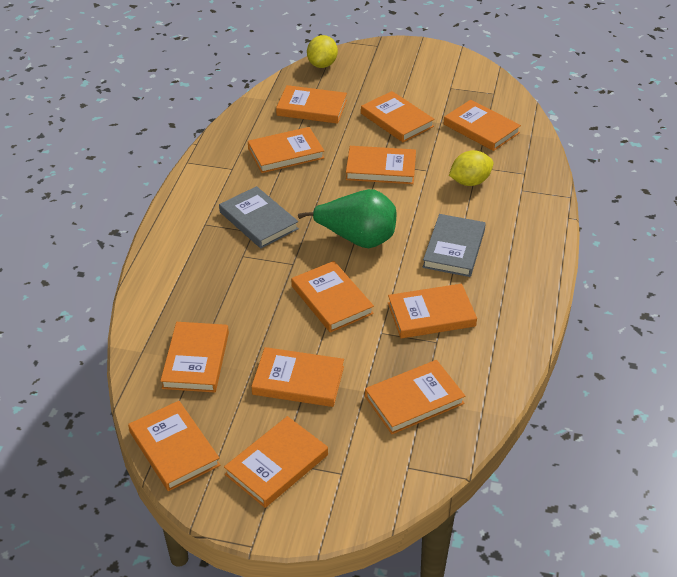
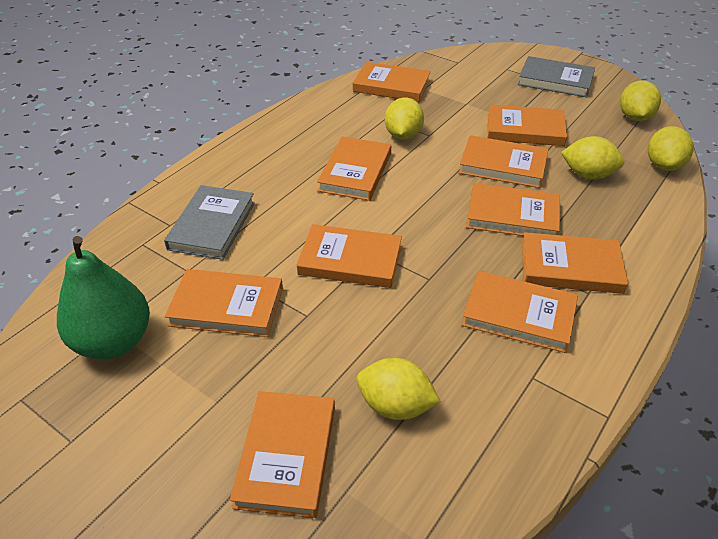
orange book: 12 -> 10
yellow lemon: 2 -> 5

